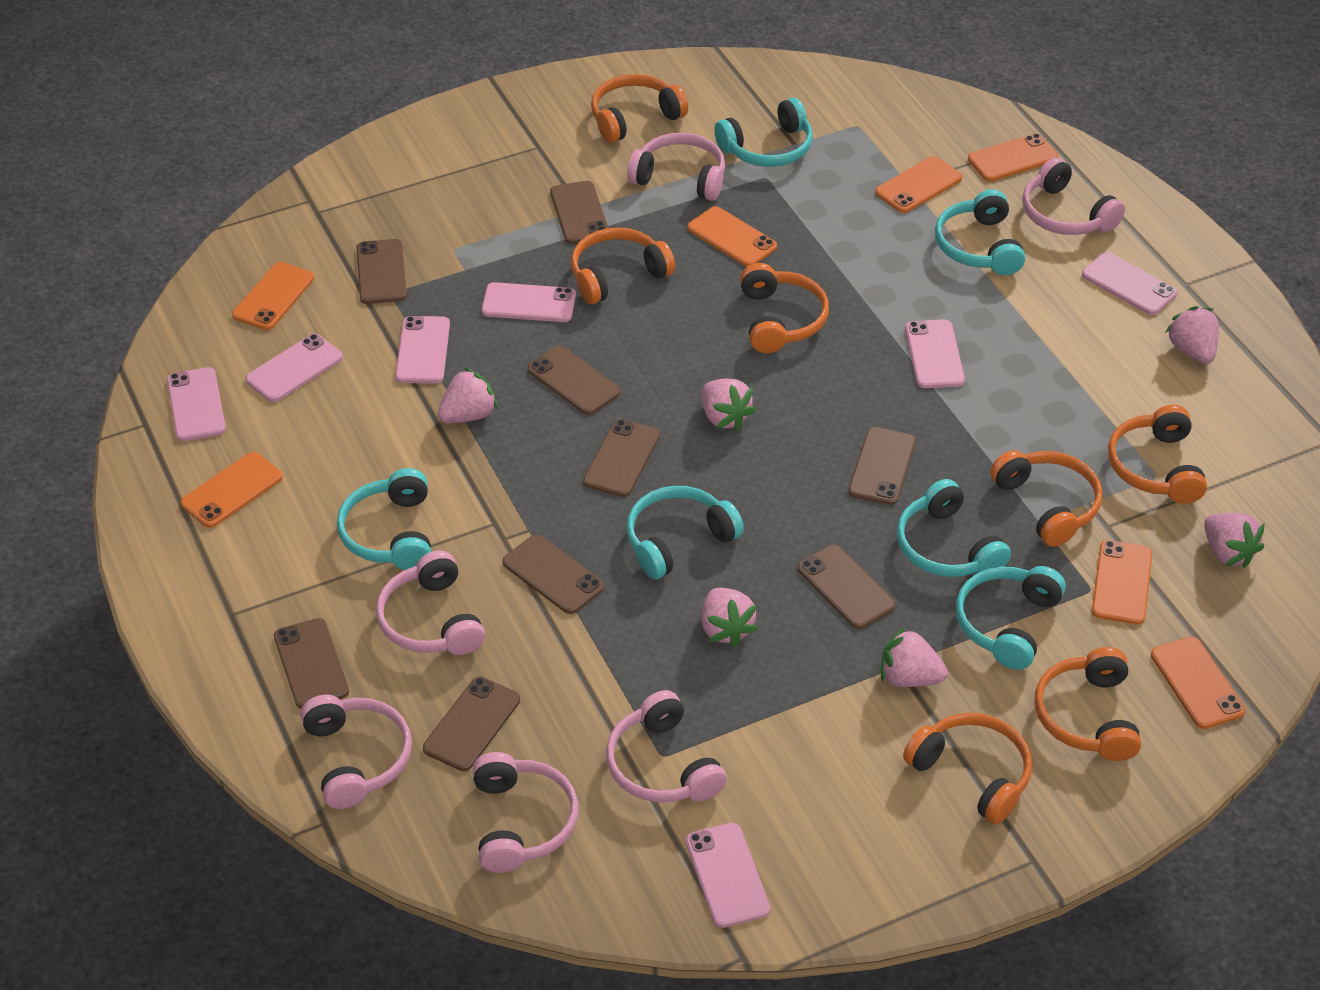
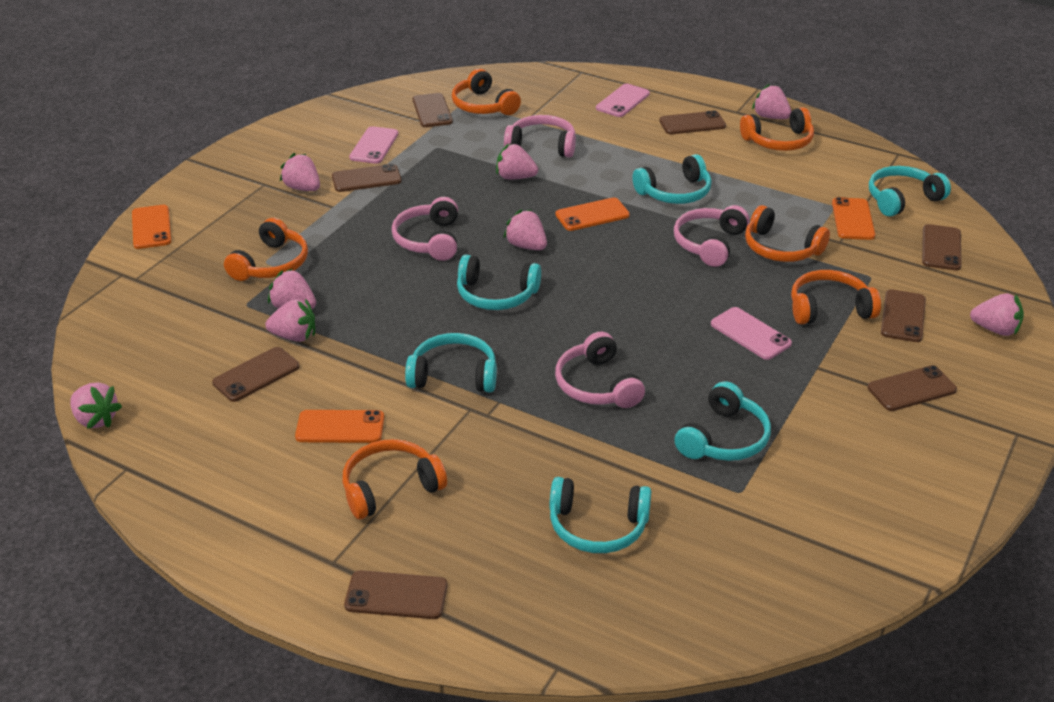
brown phone: 9 -> 8
orange headphones: 7 -> 6
orange phone: 7 -> 4
pink headphones: 6 -> 4
pink phone: 7 -> 3
pink strawberry: 6 -> 8

